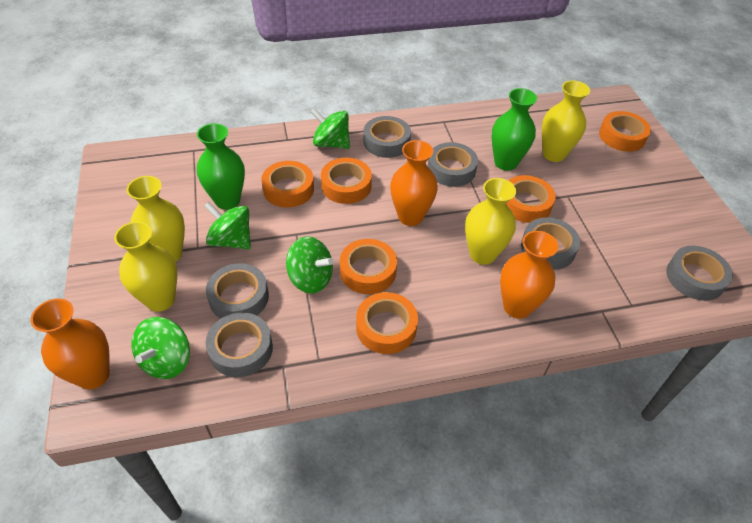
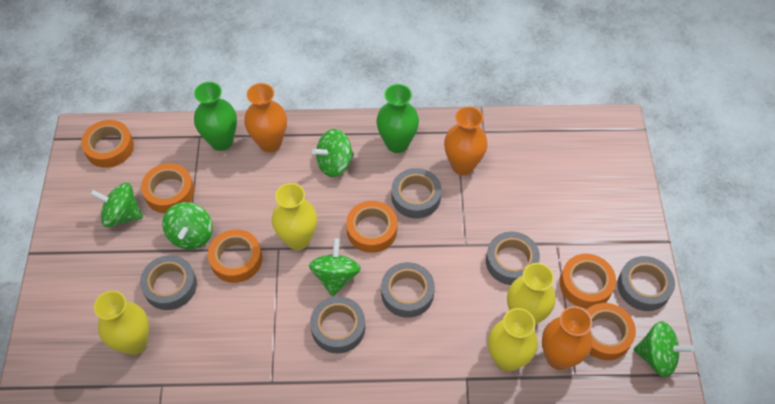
green spinning top: 4 -> 5

